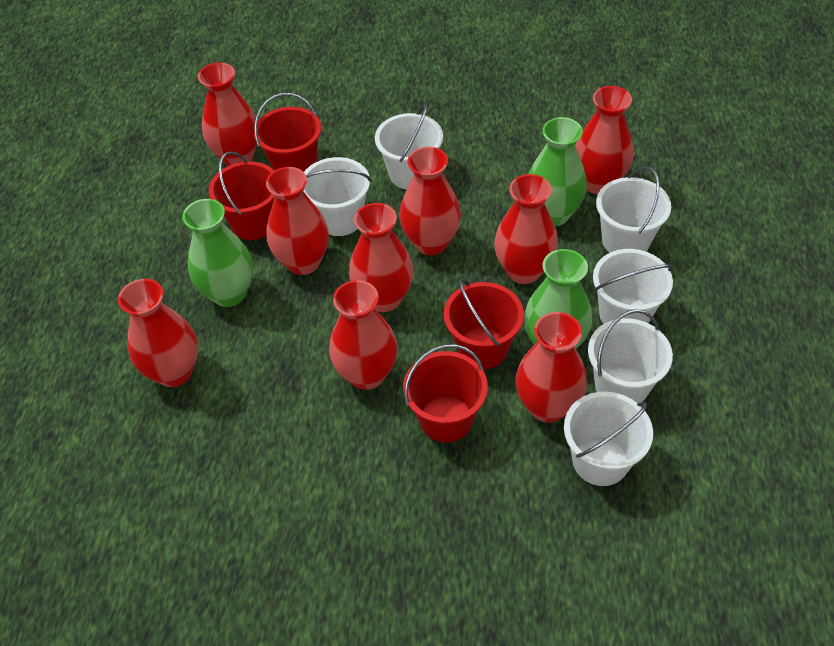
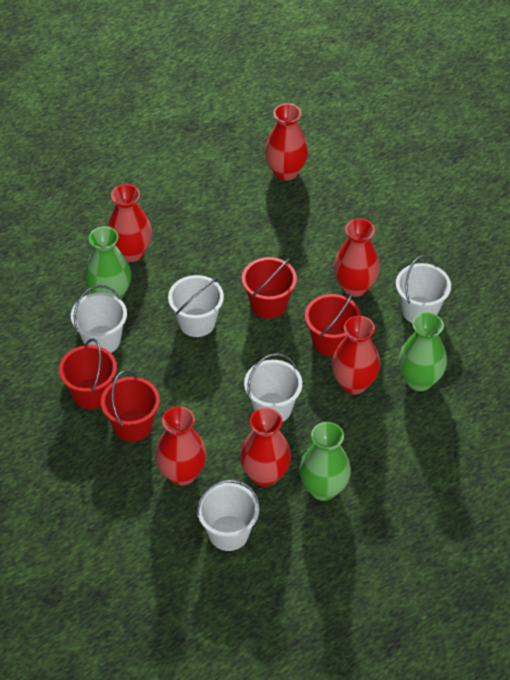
red vase: 9 -> 6
white bucket: 6 -> 5

